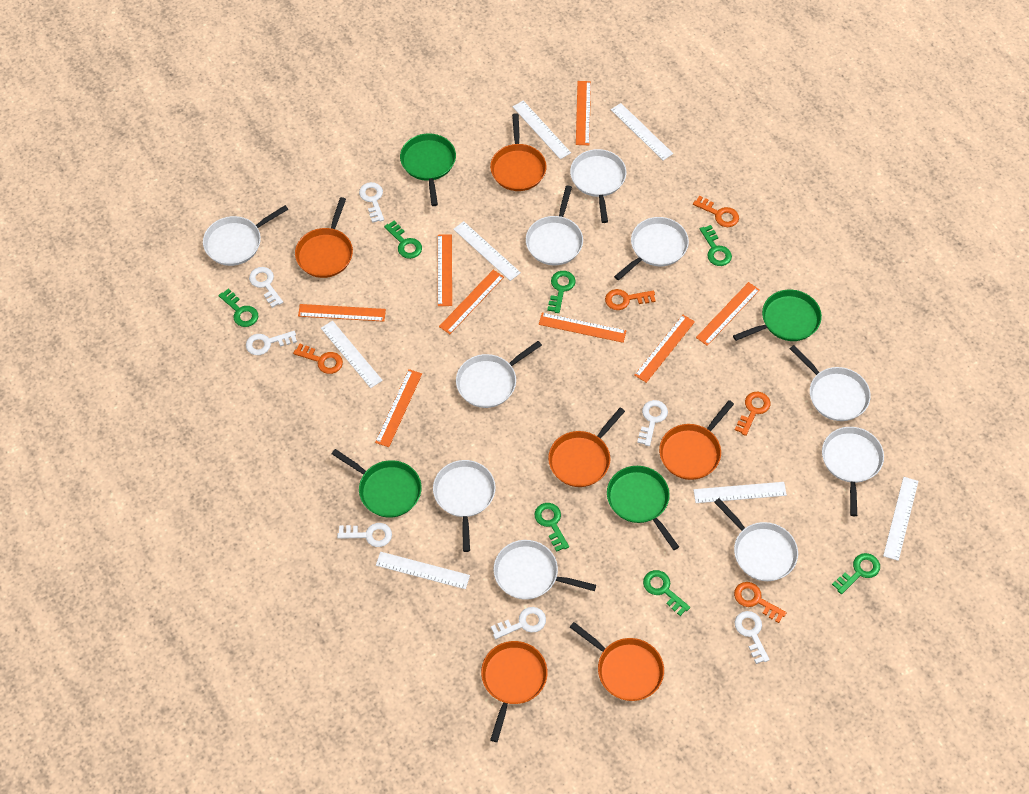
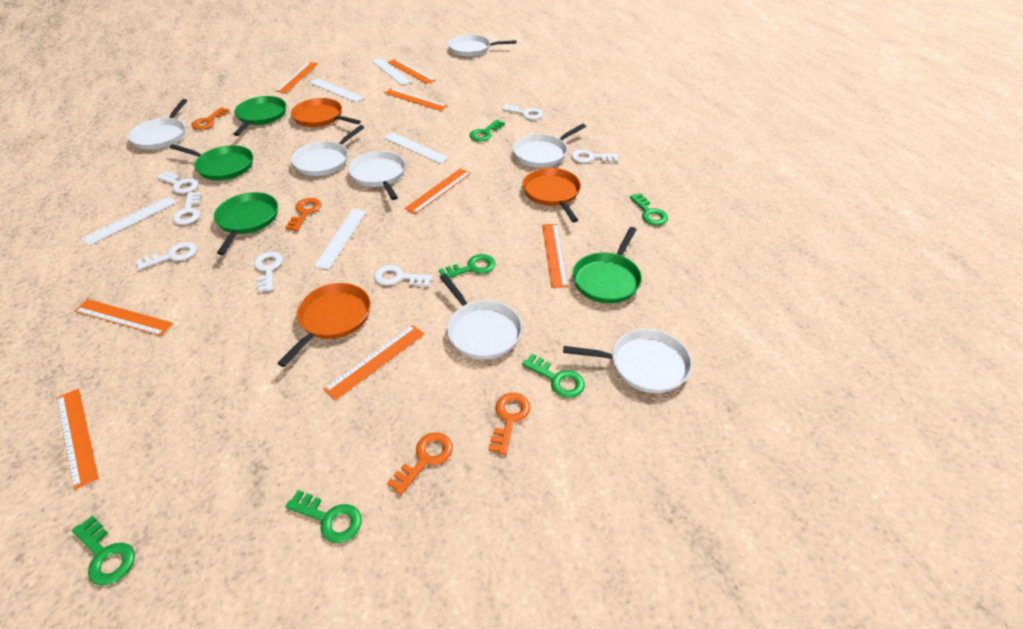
green key: 7 -> 6
orange key: 5 -> 4
orange pan: 6 -> 3
white pan: 10 -> 7
white ruler: 7 -> 5

